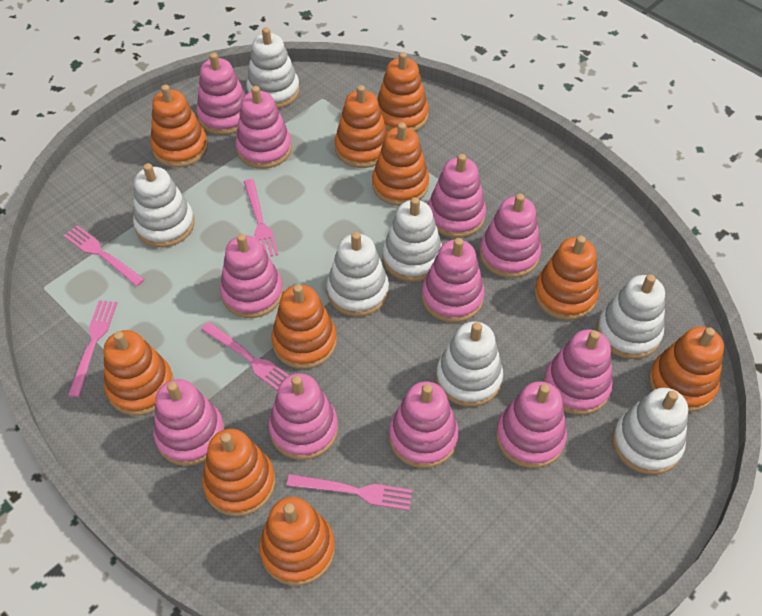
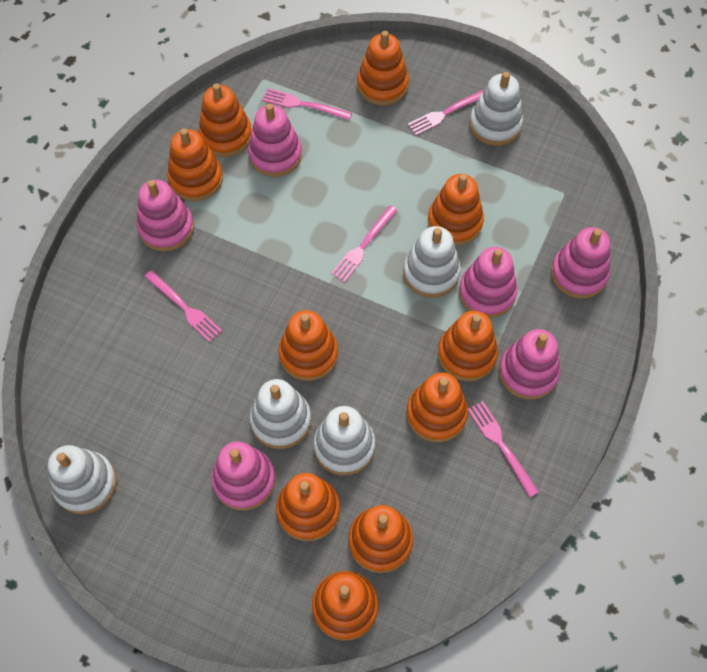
pink stacking toy: 11 -> 6
white stacking toy: 7 -> 5

